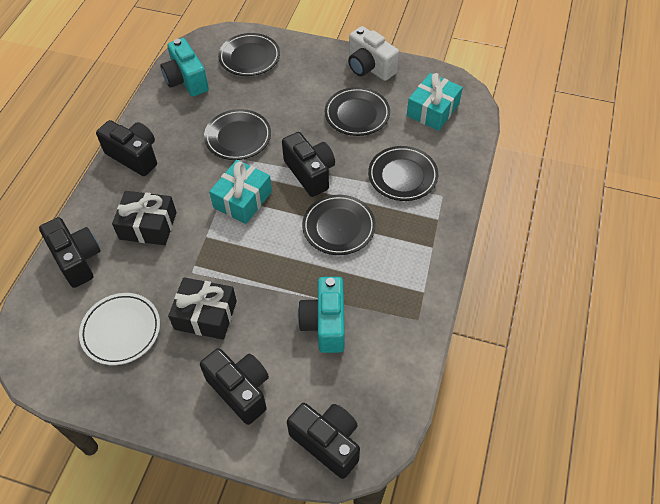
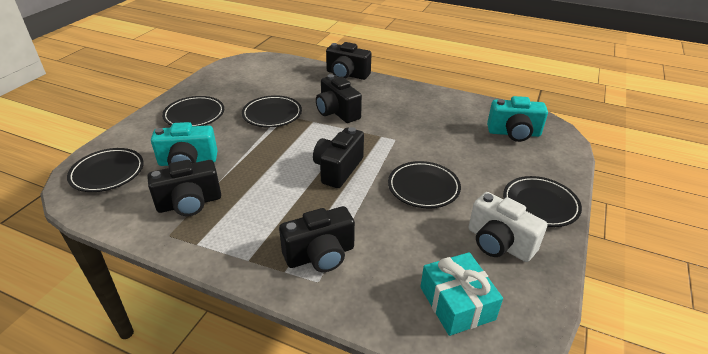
black gift: 2 -> 0
turquoise gift: 2 -> 1
white plate: 1 -> 0

